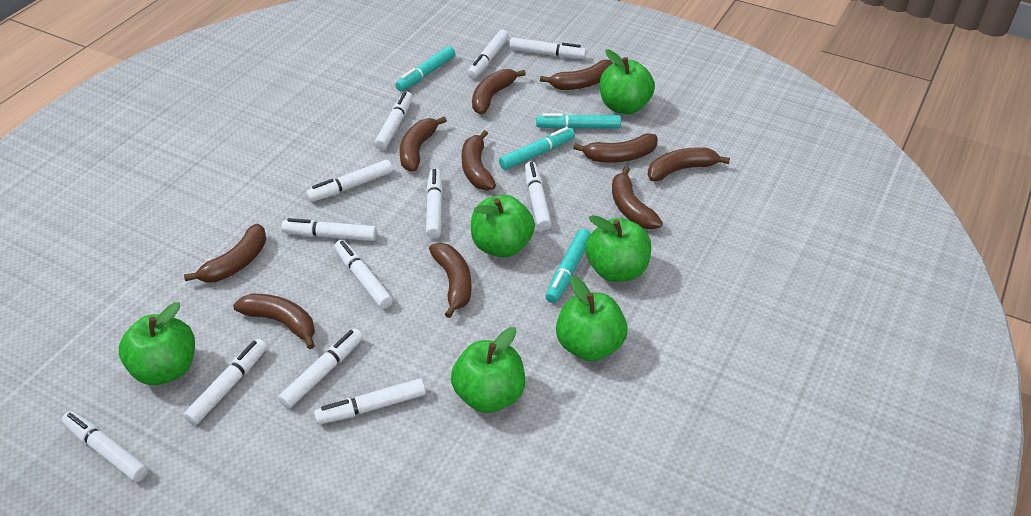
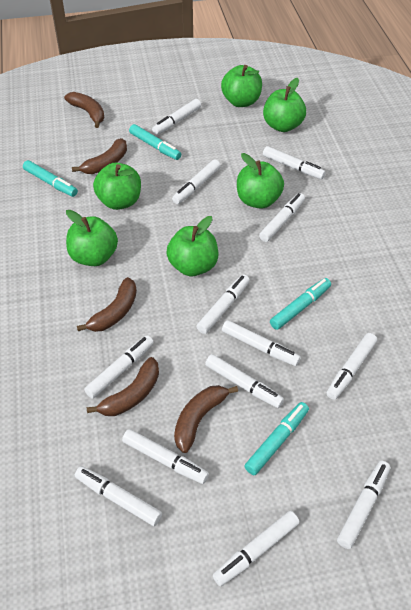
brown banana: 10 -> 5
white marker: 12 -> 13

